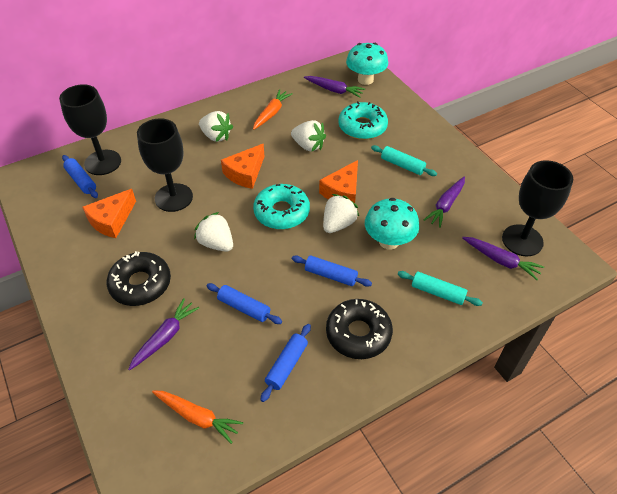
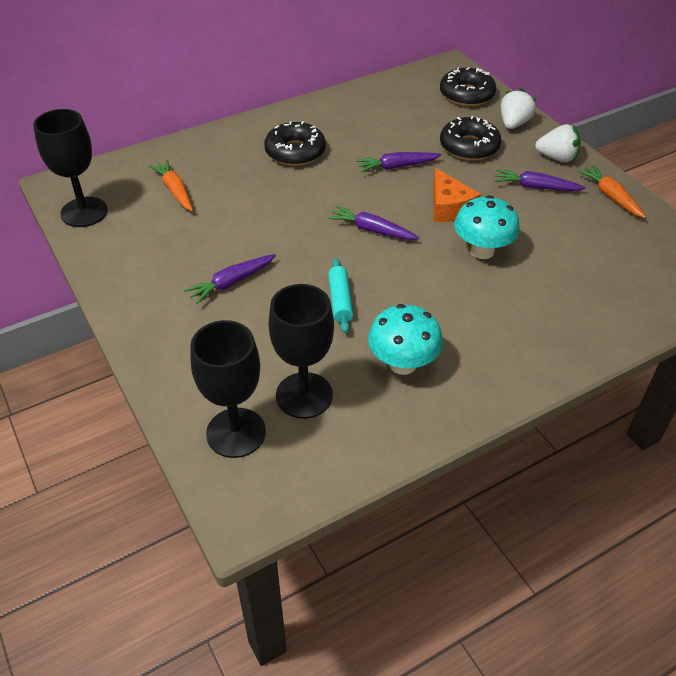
black donut: 2 -> 3
blue rolling pin: 4 -> 0
orange cheese: 3 -> 1
turquoise donut: 2 -> 0
turquoise rolling pin: 2 -> 1
white strawberry: 4 -> 2

